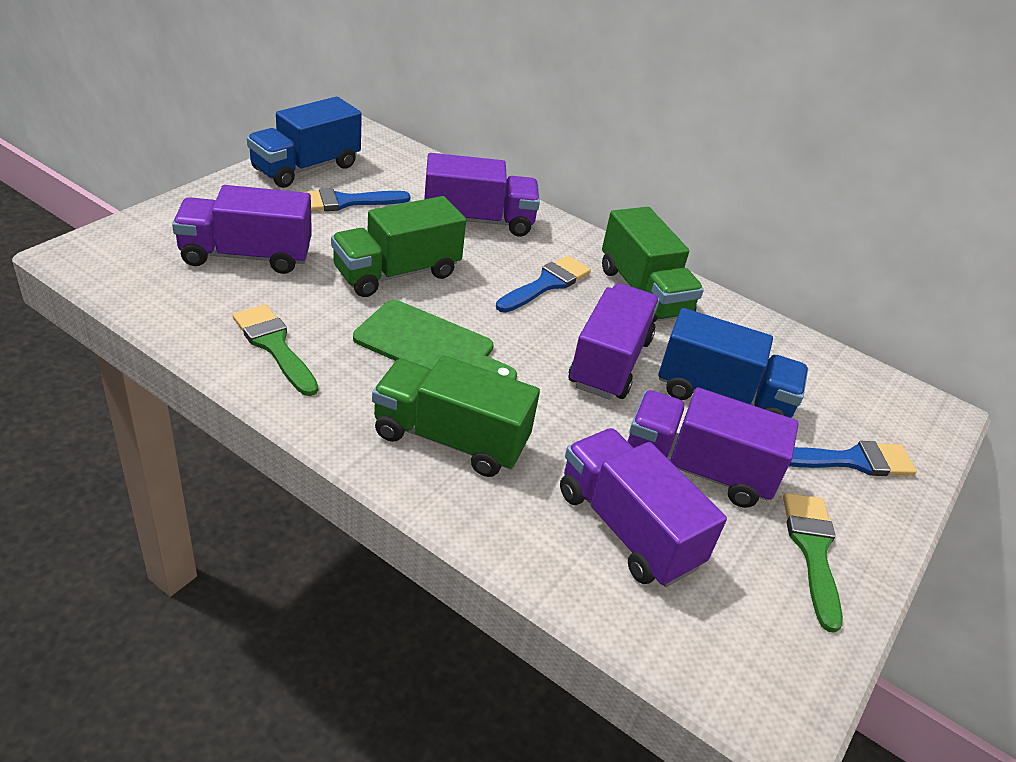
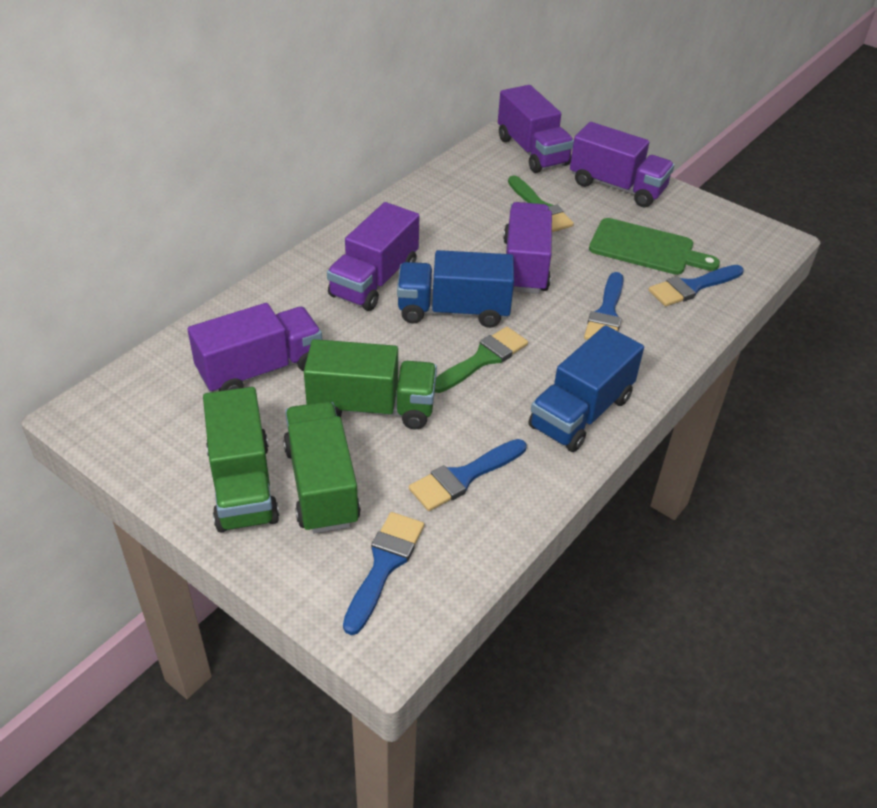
blue brush: 3 -> 4

